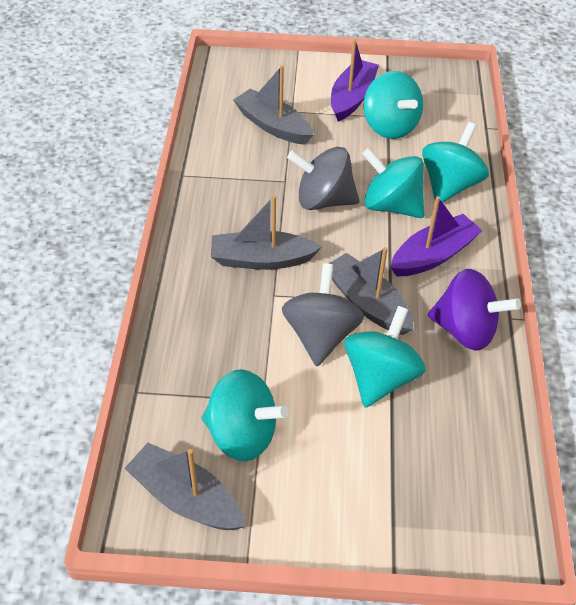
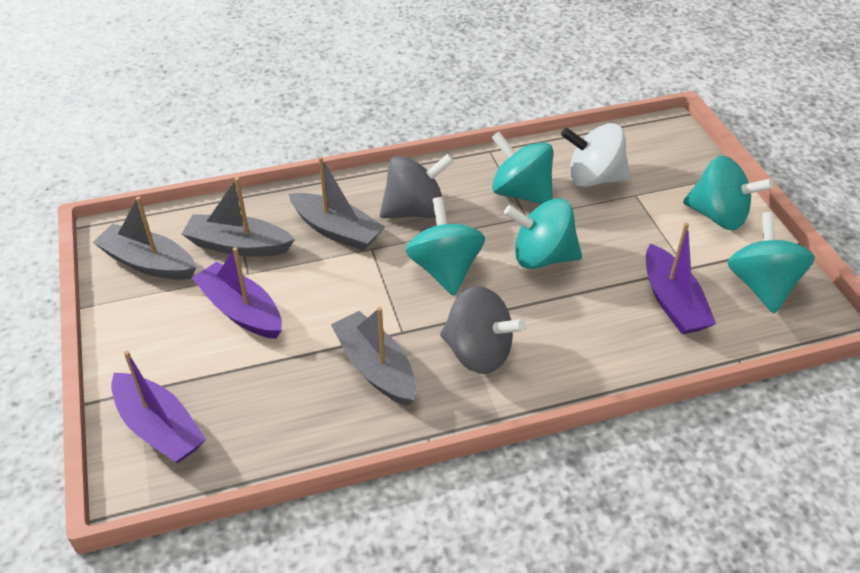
purple boat: 2 -> 3
purple spinning top: 1 -> 0
white spinning top: 0 -> 1

